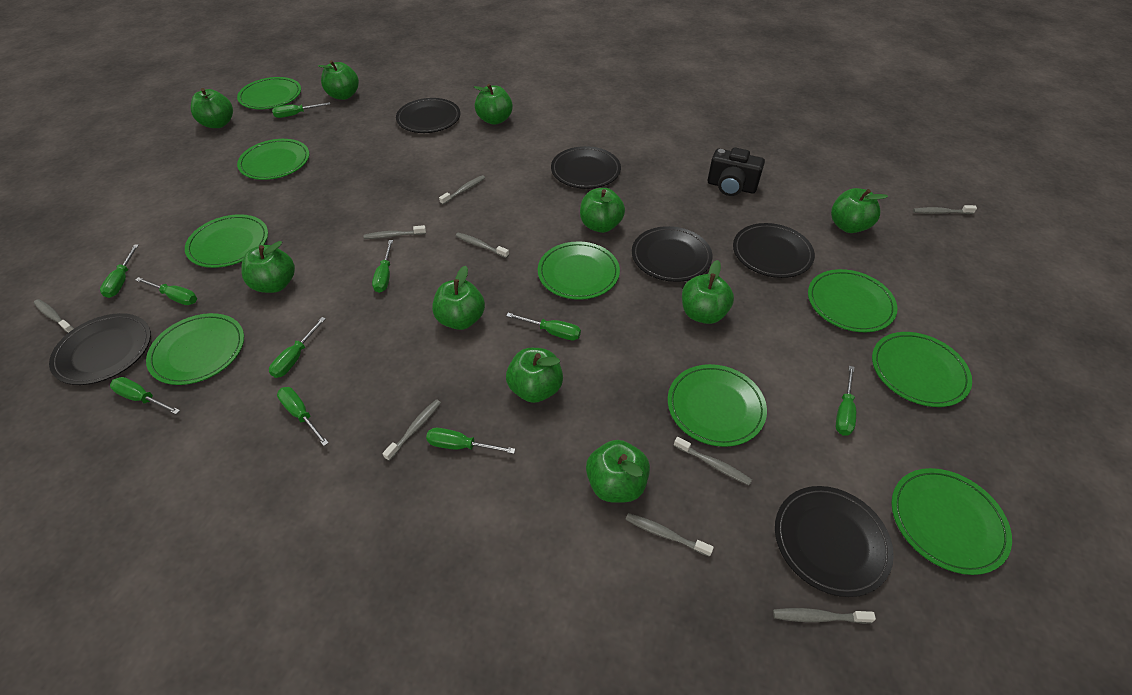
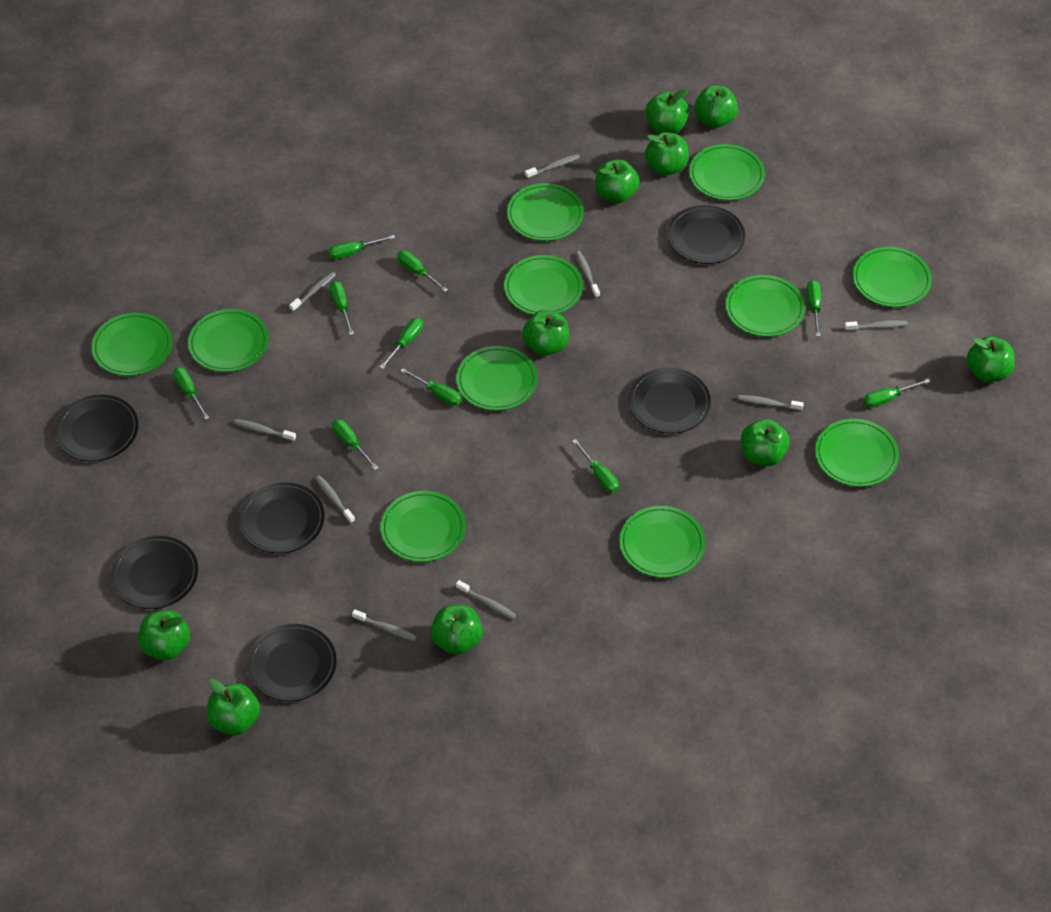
black camera: 1 -> 0
green plate: 9 -> 11

